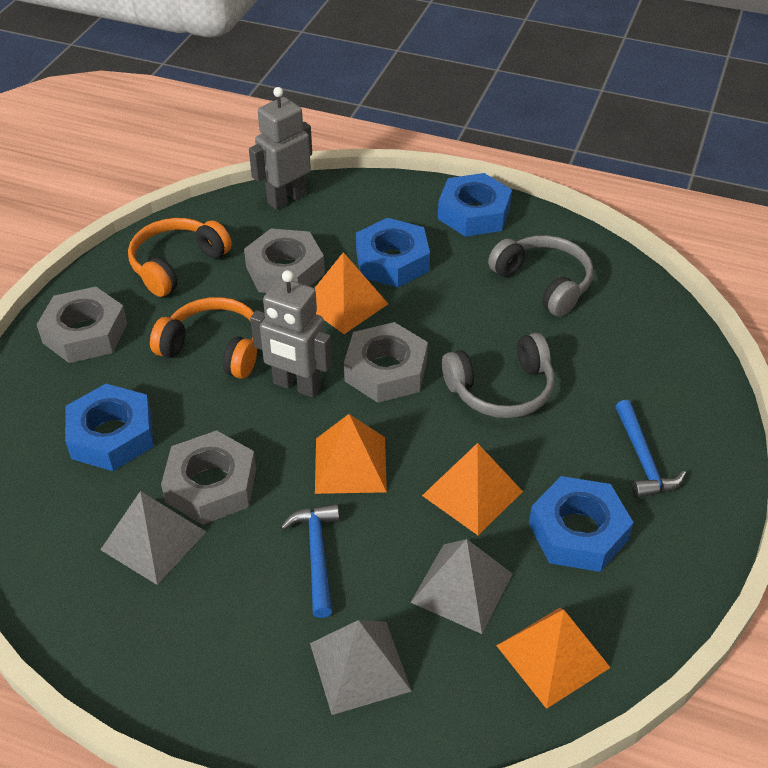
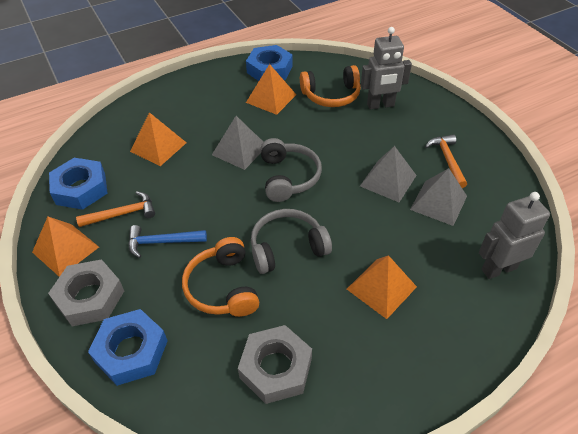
blue hammer: 2 -> 1
blue nut: 4 -> 3
grey nut: 4 -> 2
orange hammer: 0 -> 2

